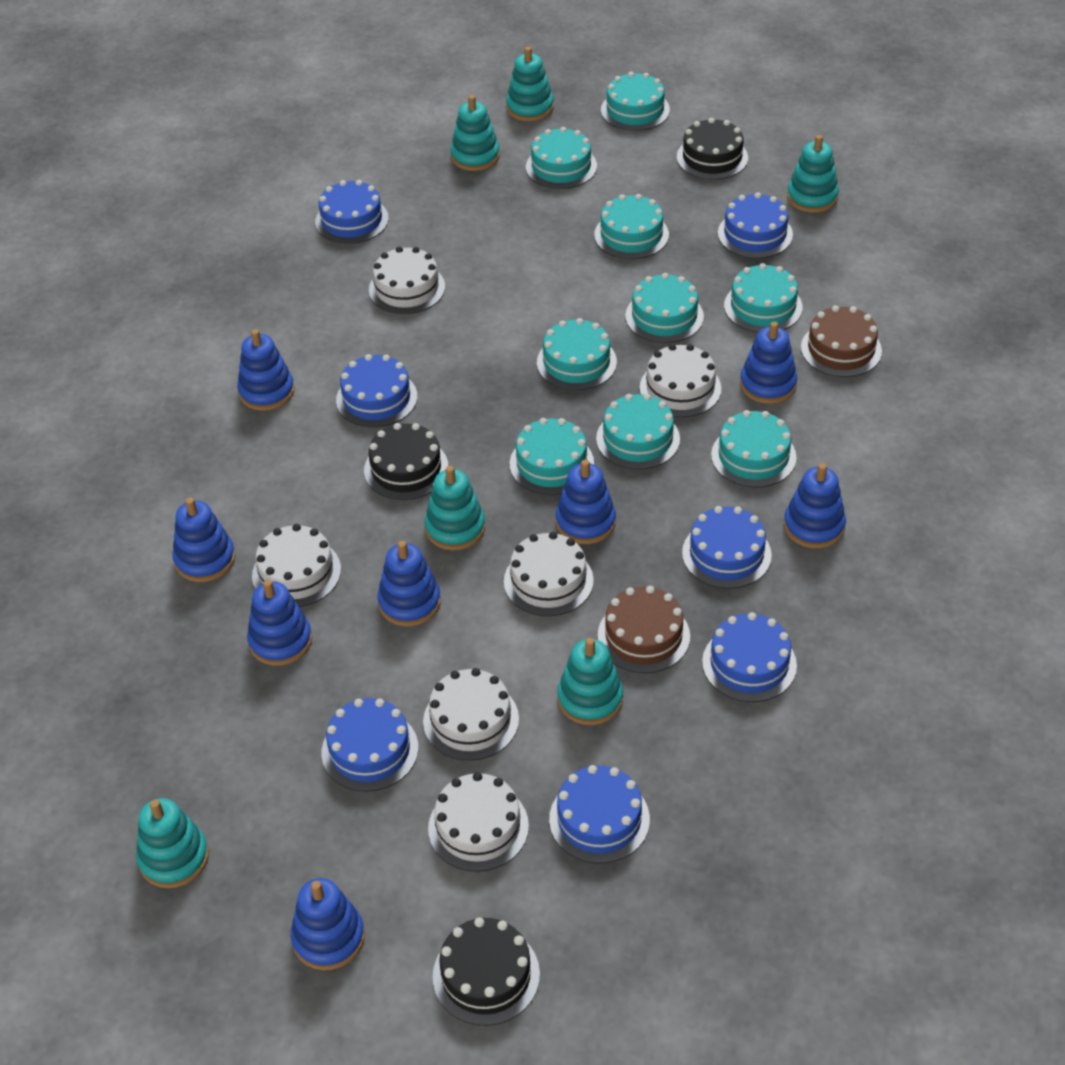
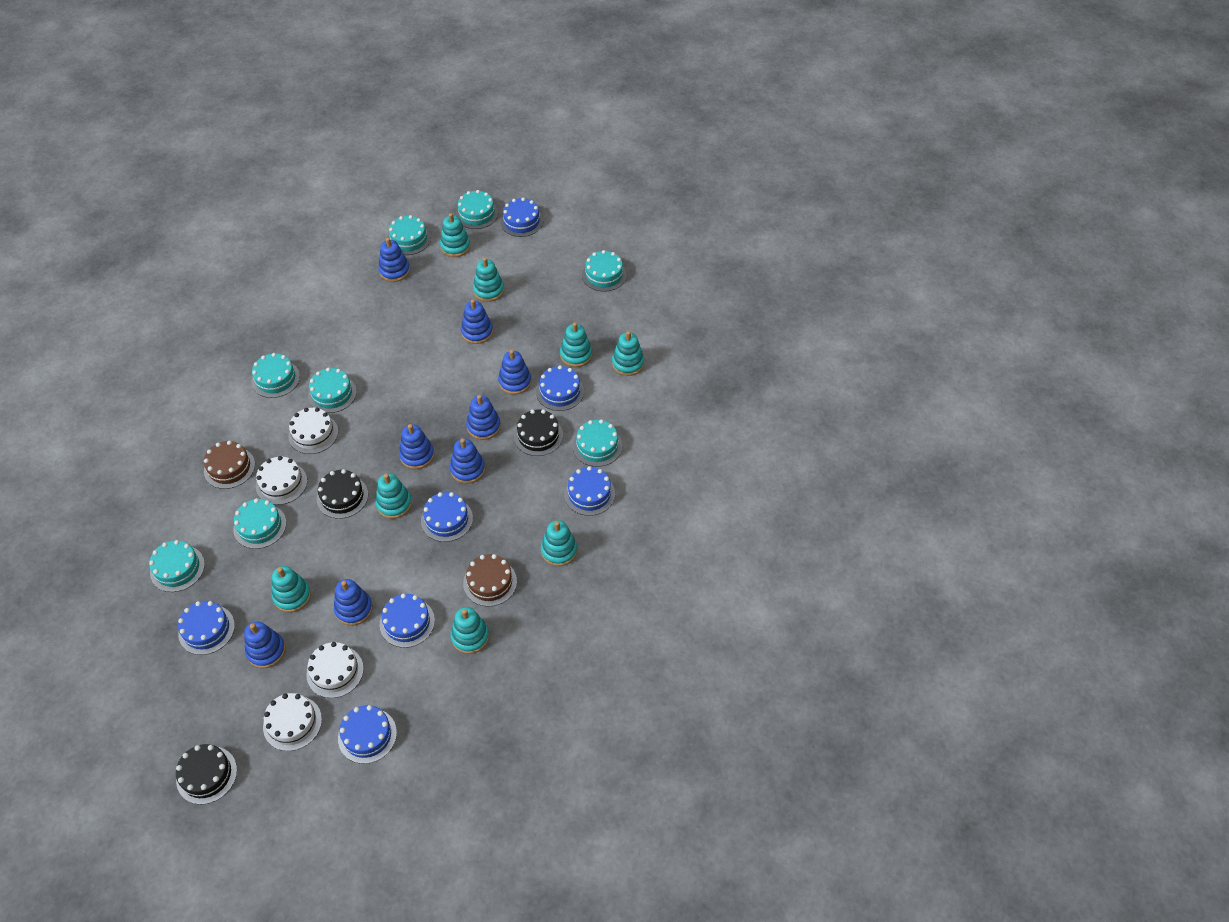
turquoise cake: 9 -> 8
turquoise stacking toy: 6 -> 8
white cake: 6 -> 4

